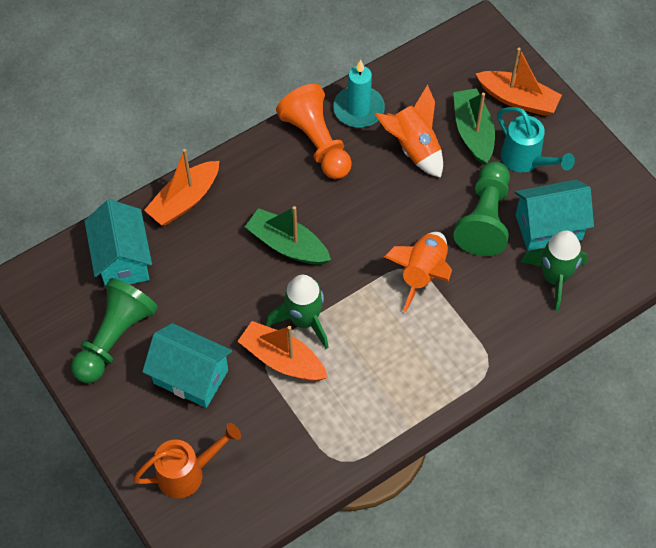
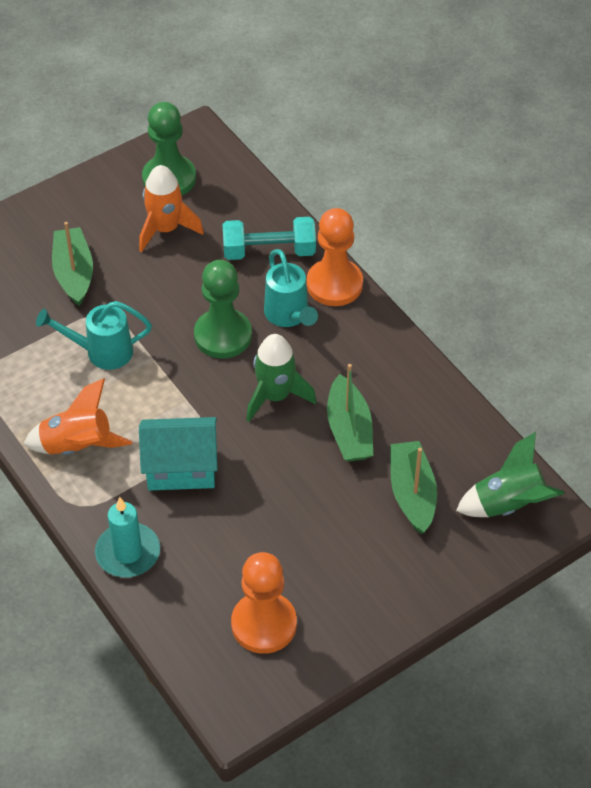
green boat: 2 -> 3
orange boat: 3 -> 0
orange pawn: 1 -> 2
orange watering can: 1 -> 0
turquoise dumbbell: 0 -> 1
turquoise house: 3 -> 1
turquoise watering can: 1 -> 2

